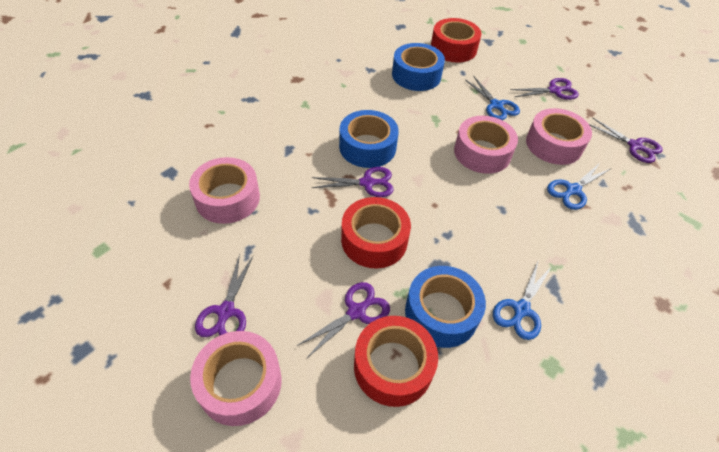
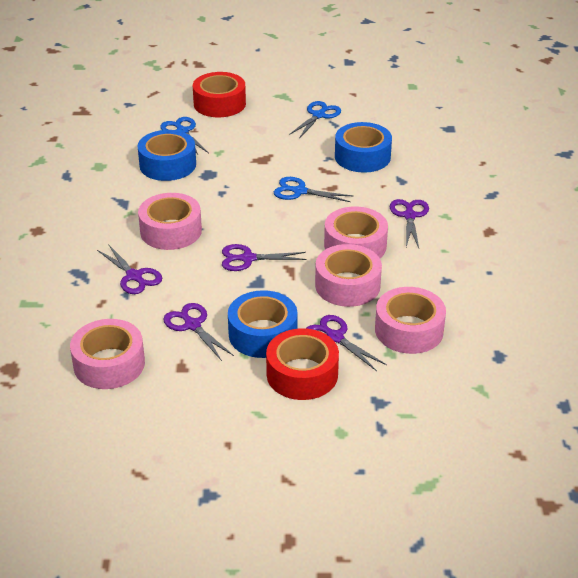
pink tape: 4 -> 5
red tape: 3 -> 2

